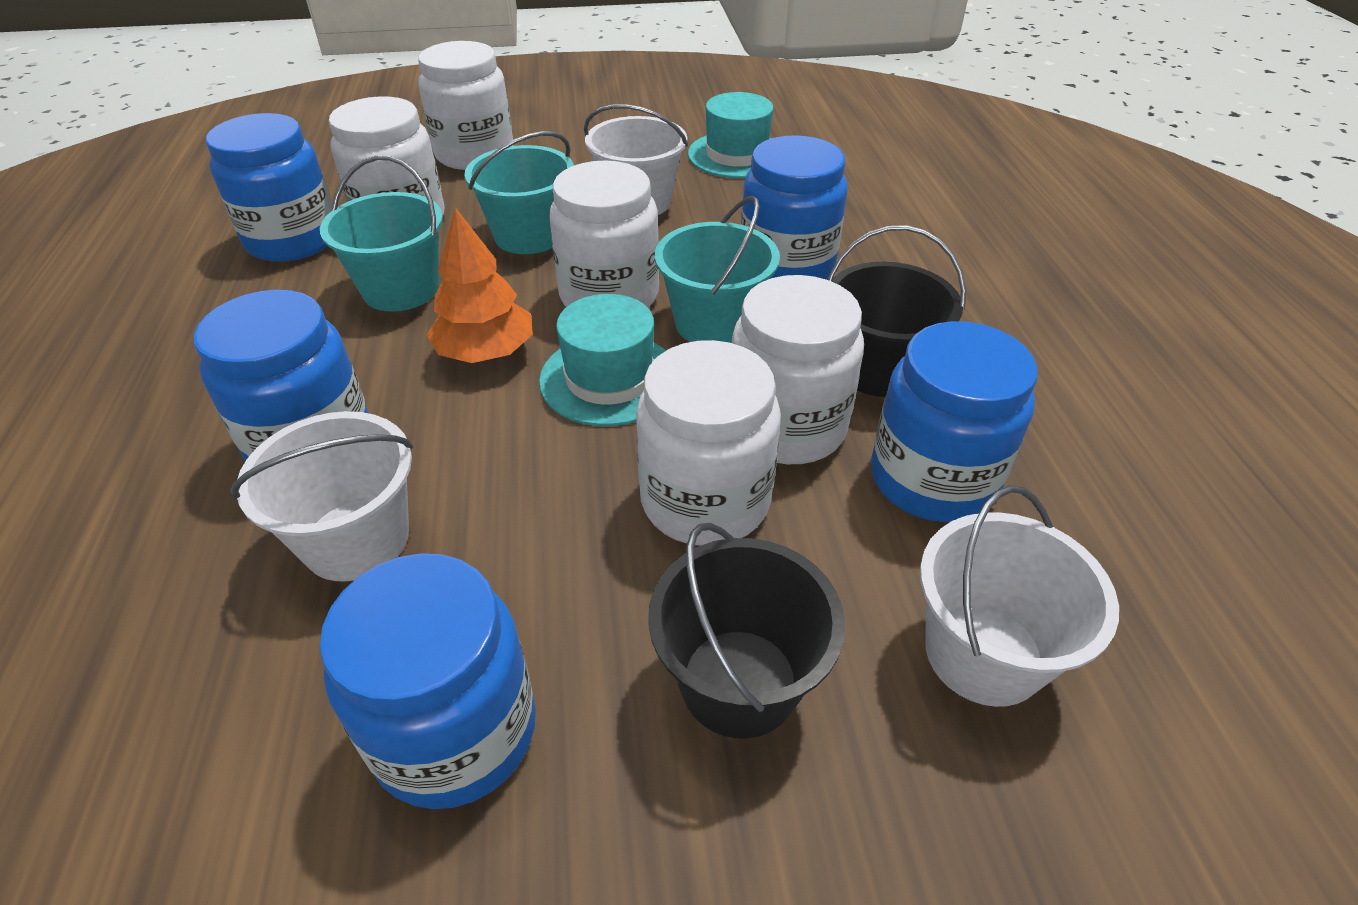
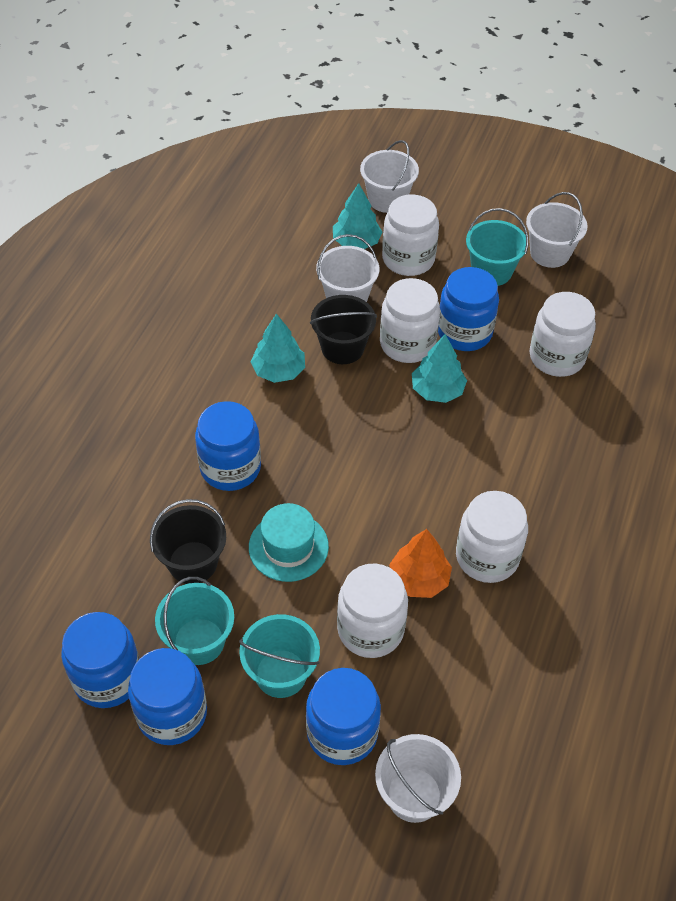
turquoise hat: 2 -> 1
turquoise tree: 0 -> 3
white bucket: 3 -> 4

